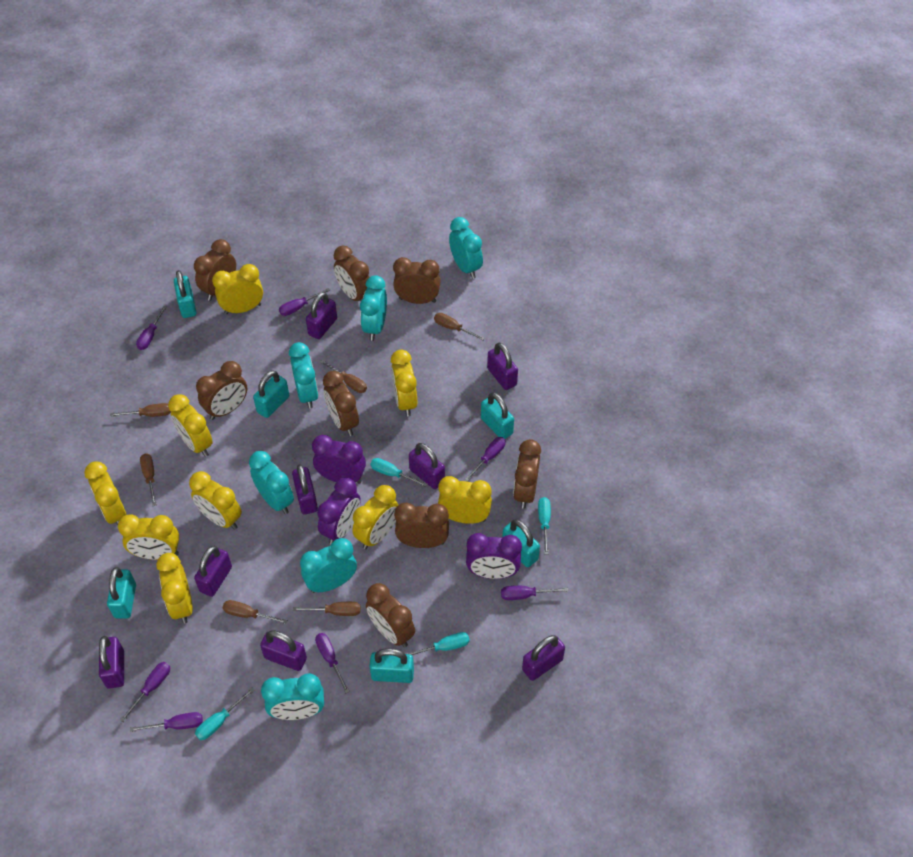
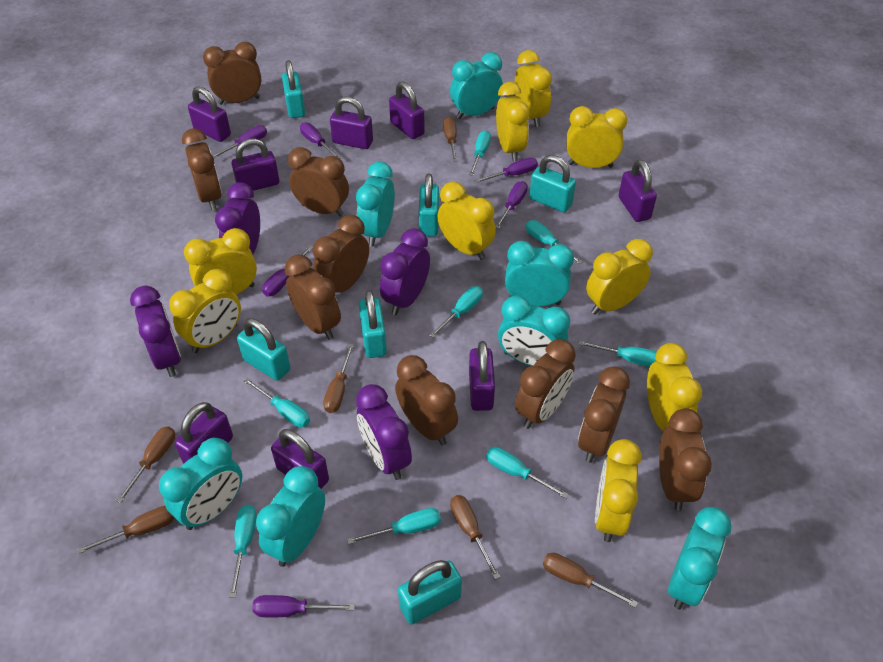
brown clock: 8 -> 9
purple clock: 3 -> 4
purple screwdriver: 7 -> 6
turquoise clock: 6 -> 7
turquoise screwdriver: 4 -> 8

